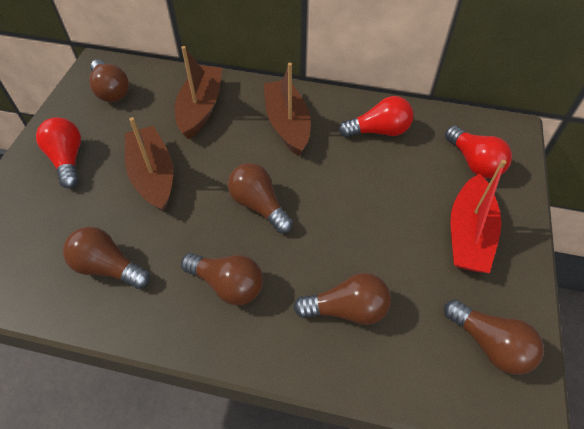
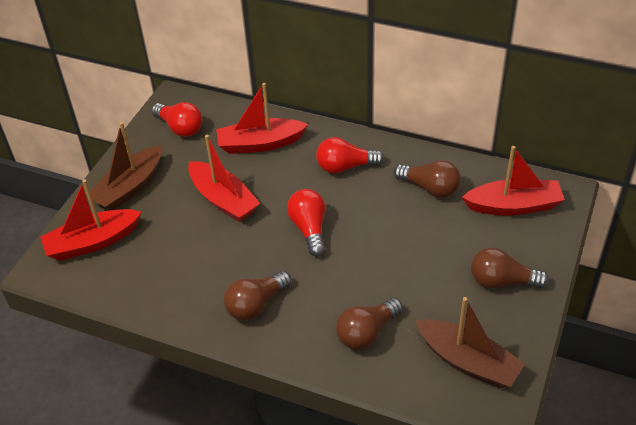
brown boat: 3 -> 2
brown light bulb: 6 -> 4
red boat: 1 -> 4

